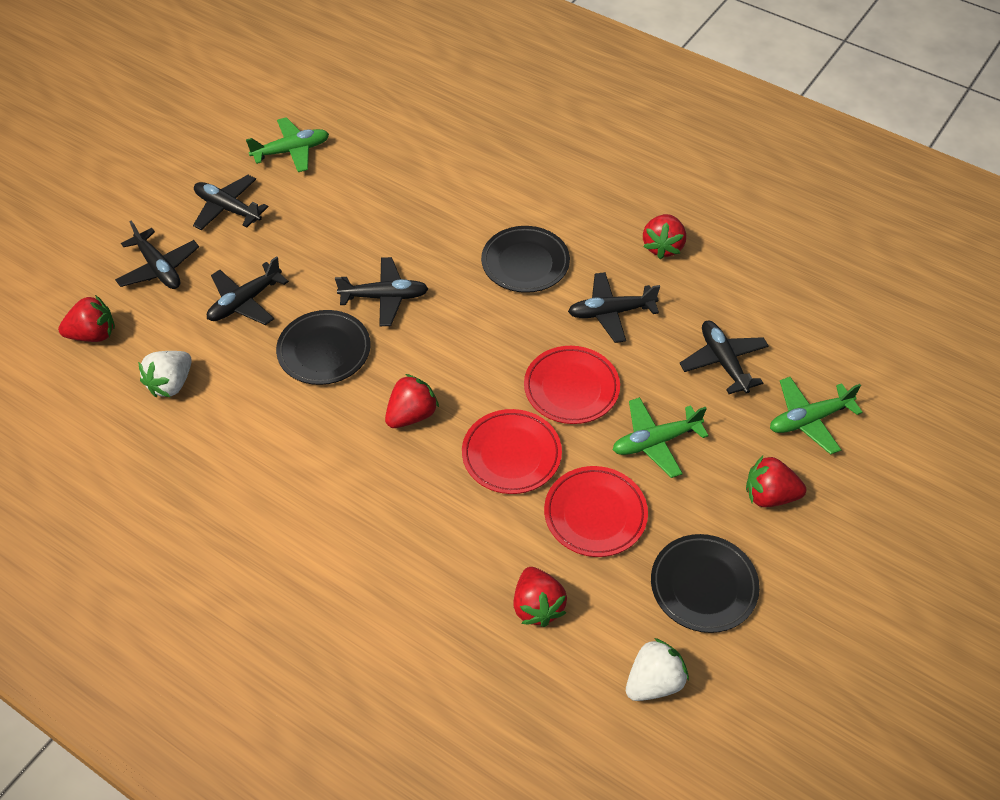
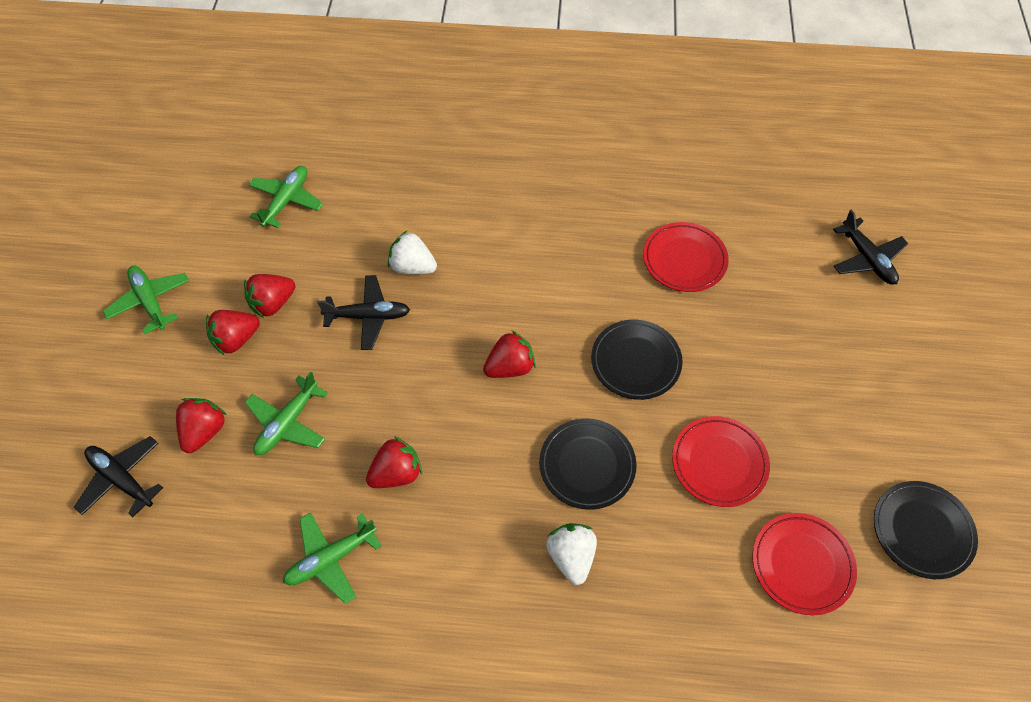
black plane: 6 -> 3
green plane: 3 -> 4

